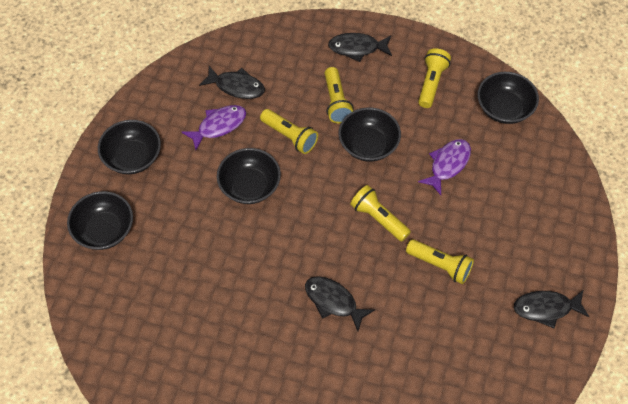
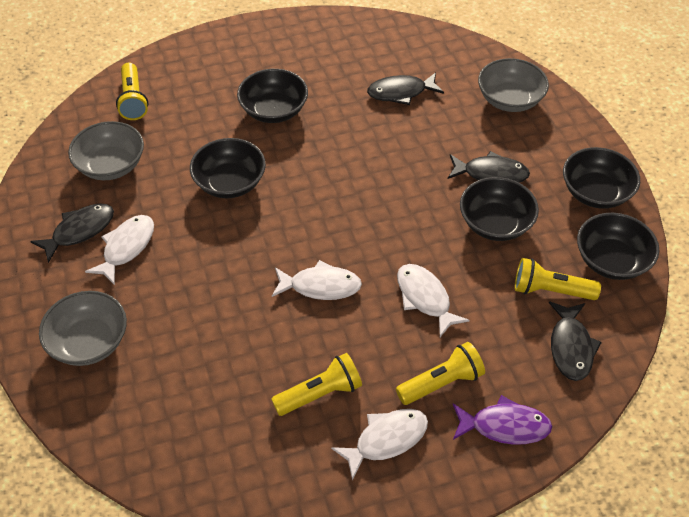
grey bowl: 0 -> 3
purple fish: 2 -> 1
white fish: 0 -> 4
yellow flashlight: 5 -> 4

